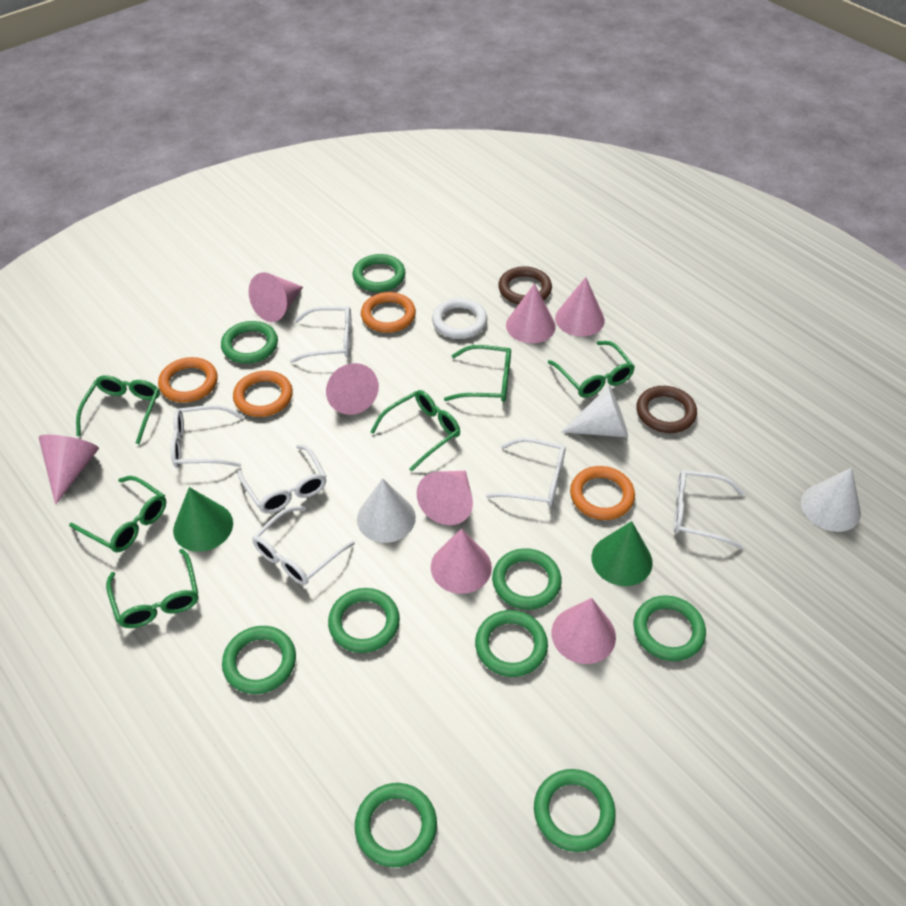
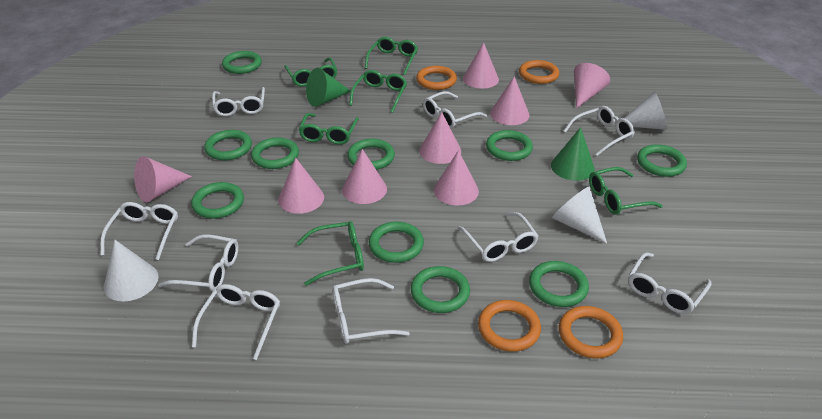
brown ring: 2 -> 0
green ring: 9 -> 10
white glasses: 6 -> 9
white ring: 1 -> 0

